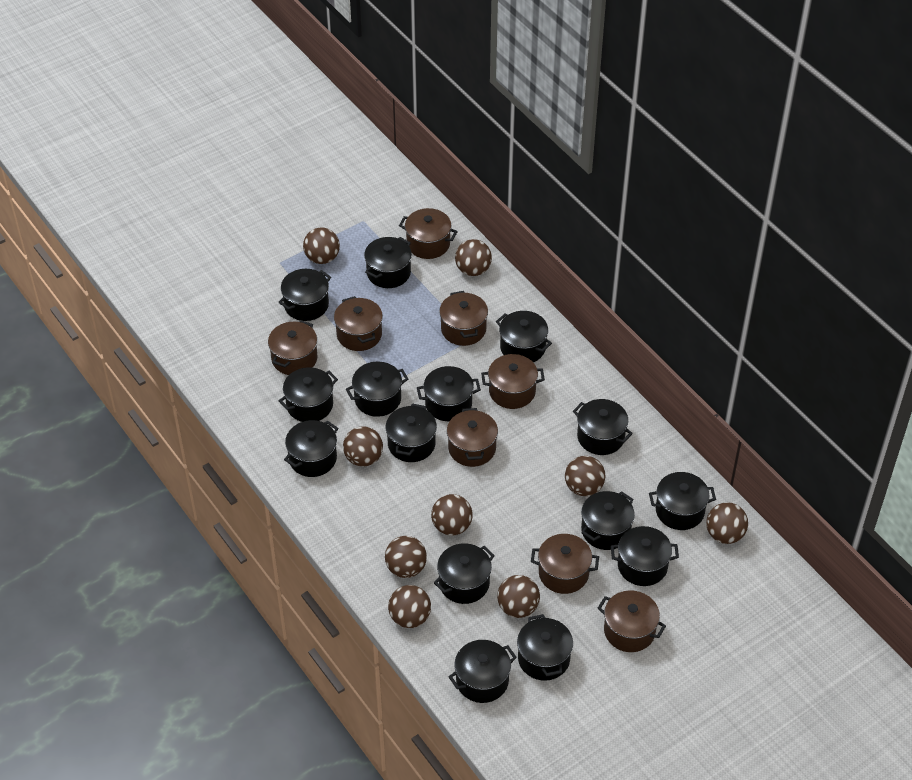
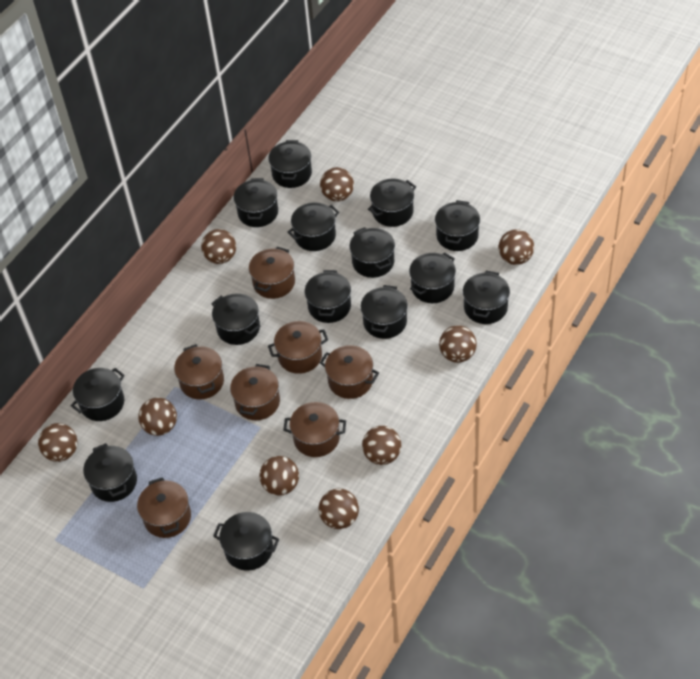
black pot: 15 -> 14
brown pot: 8 -> 7

